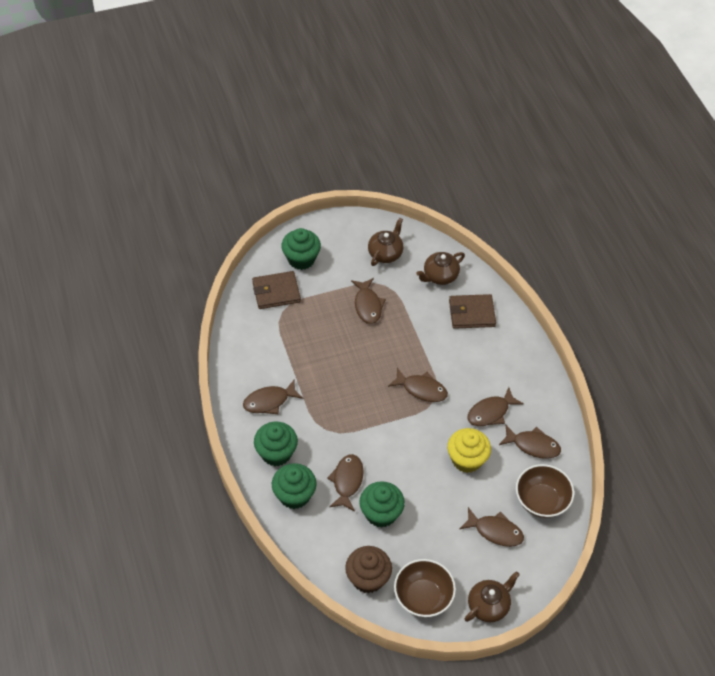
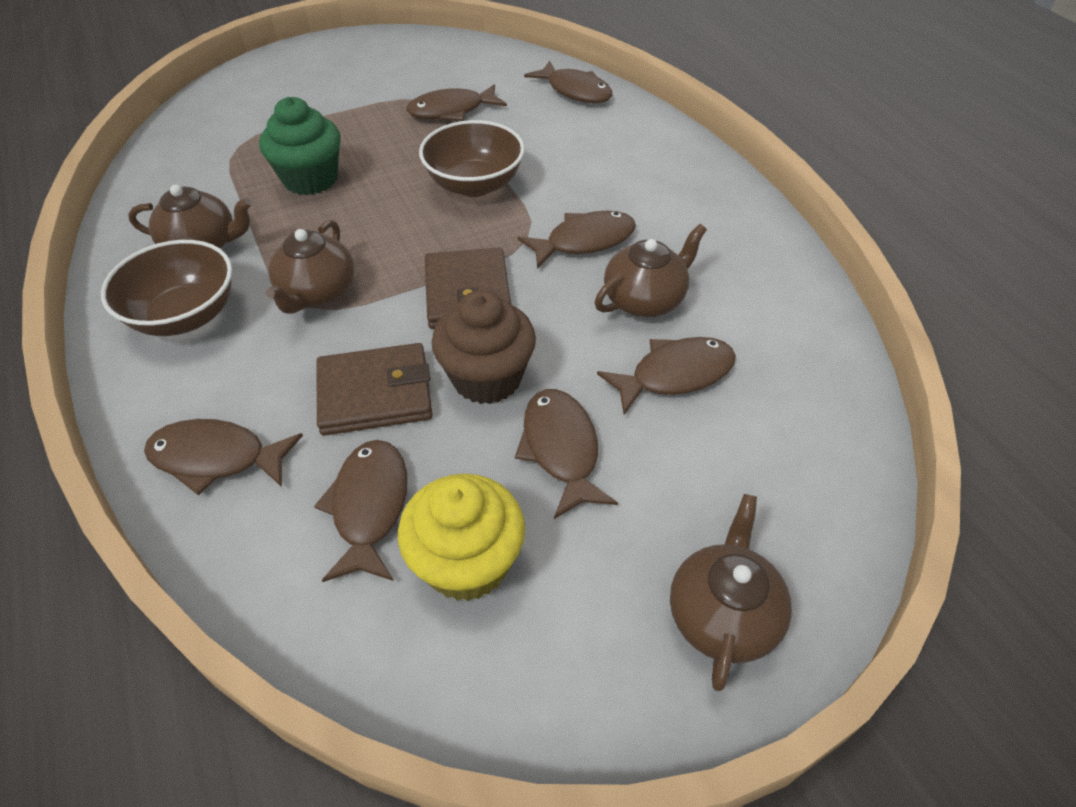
brown teapot: 3 -> 4
green cupcake: 4 -> 1

